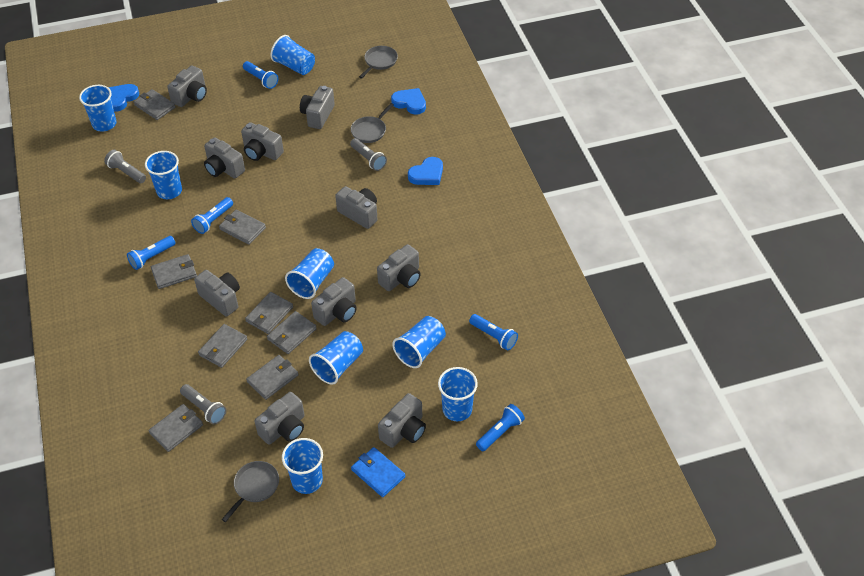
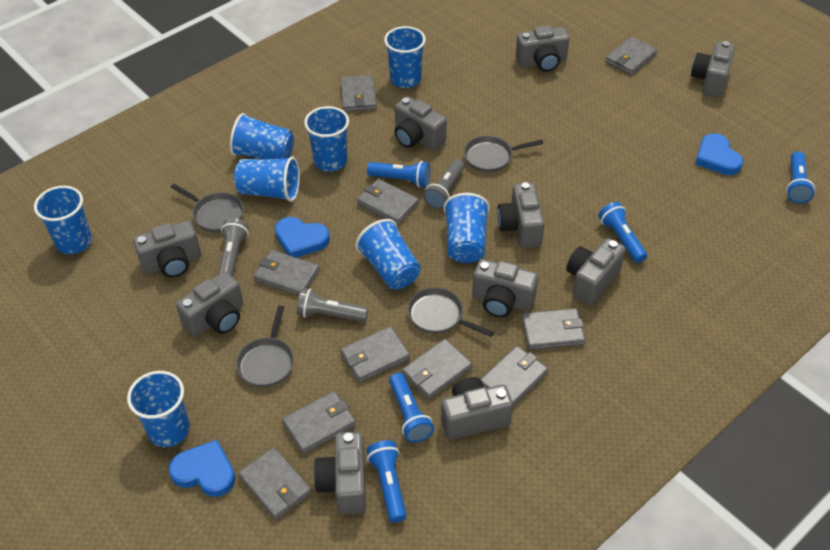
blue wallet: 1 -> 0
grey pan: 3 -> 4
grey wallet: 8 -> 10

